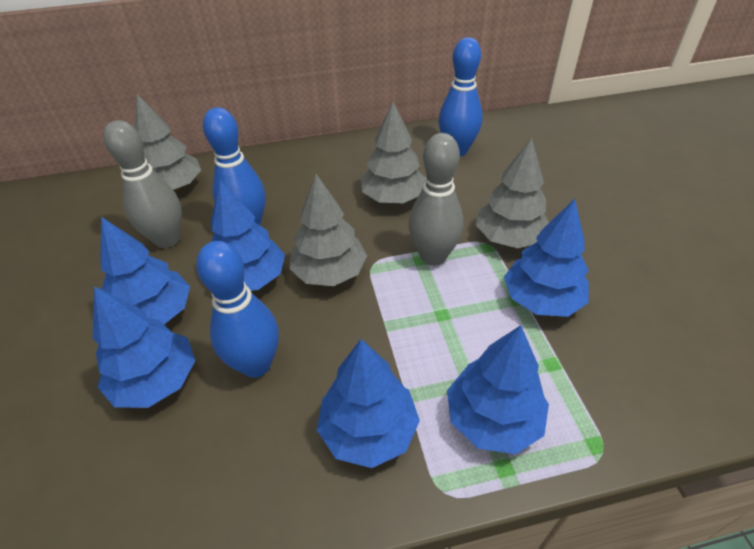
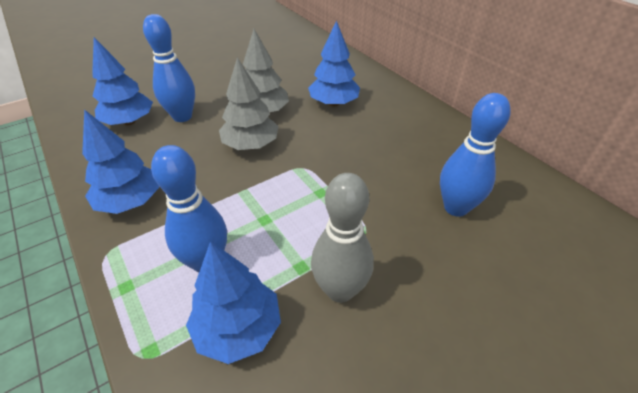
blue tree: 6 -> 4
grey bowling pin: 2 -> 1
grey tree: 4 -> 2

